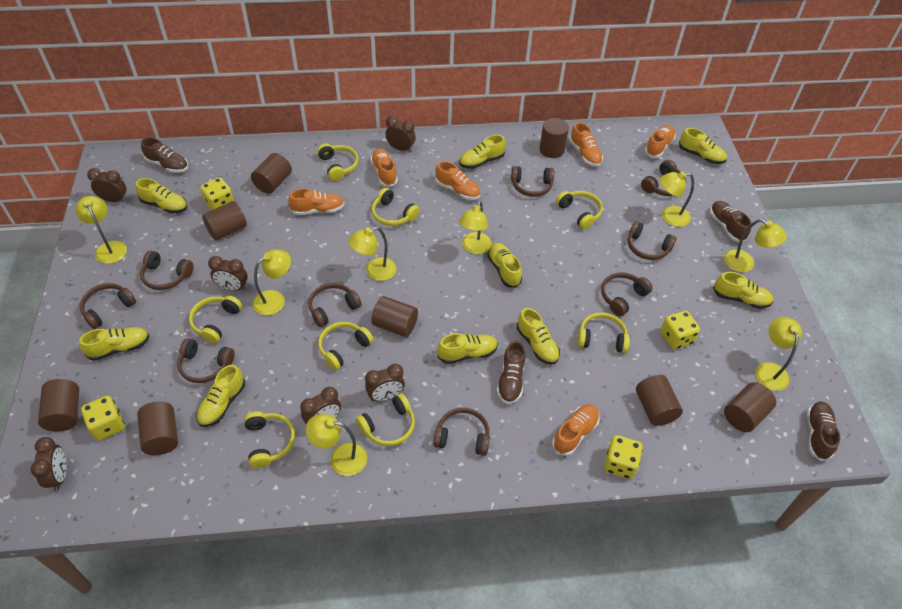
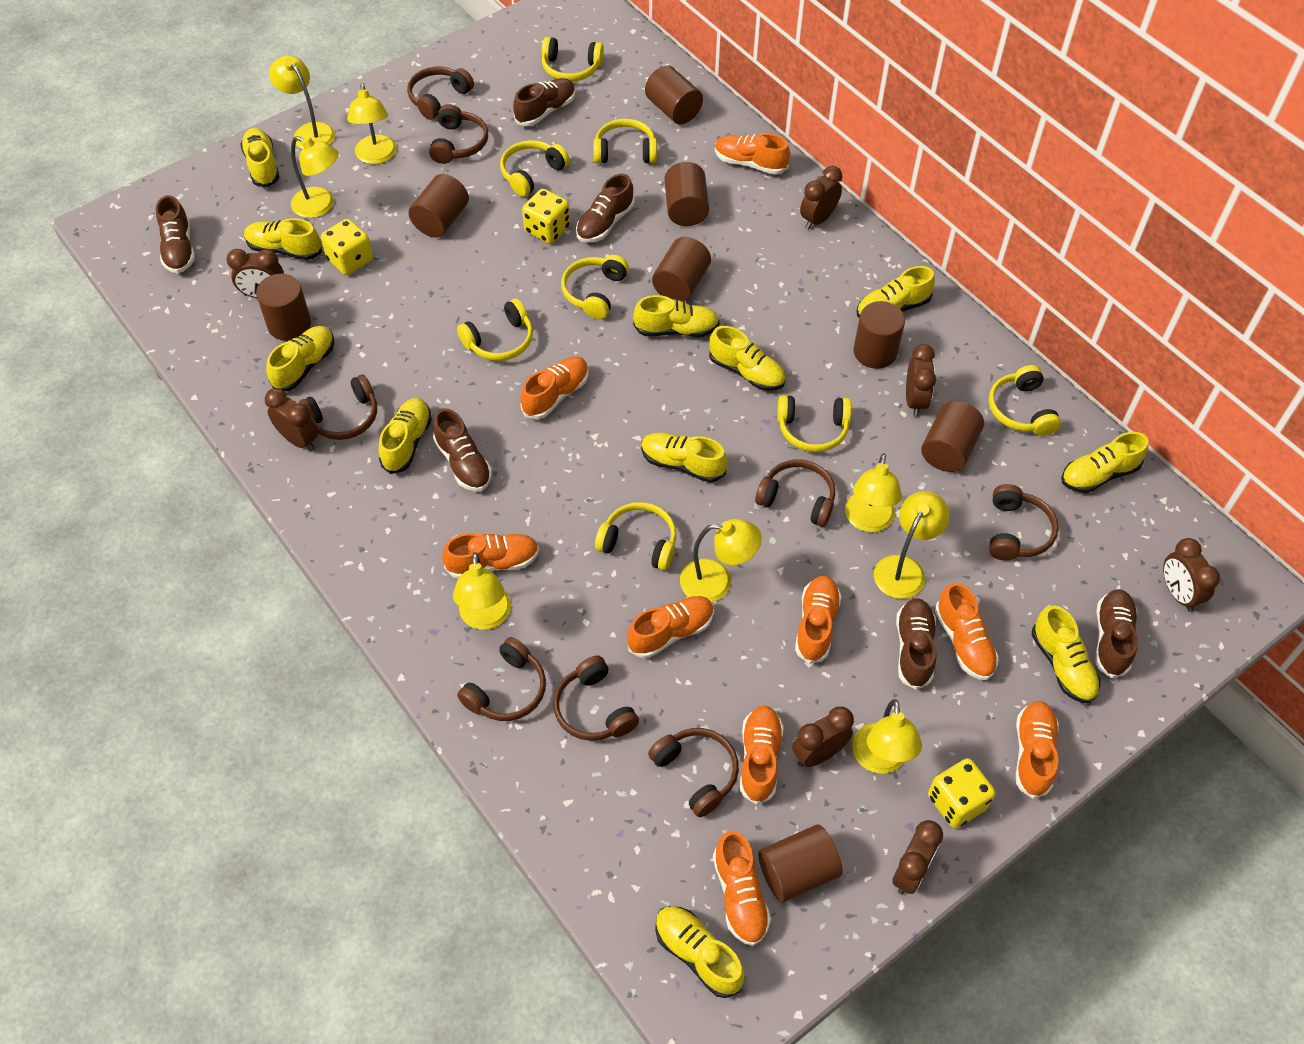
brown clock: 6 -> 7
brown headphones: 9 -> 8
brown shoe: 4 -> 6
orange shoe: 6 -> 9
yellow dice: 4 -> 3
yellow shoe: 9 -> 11

